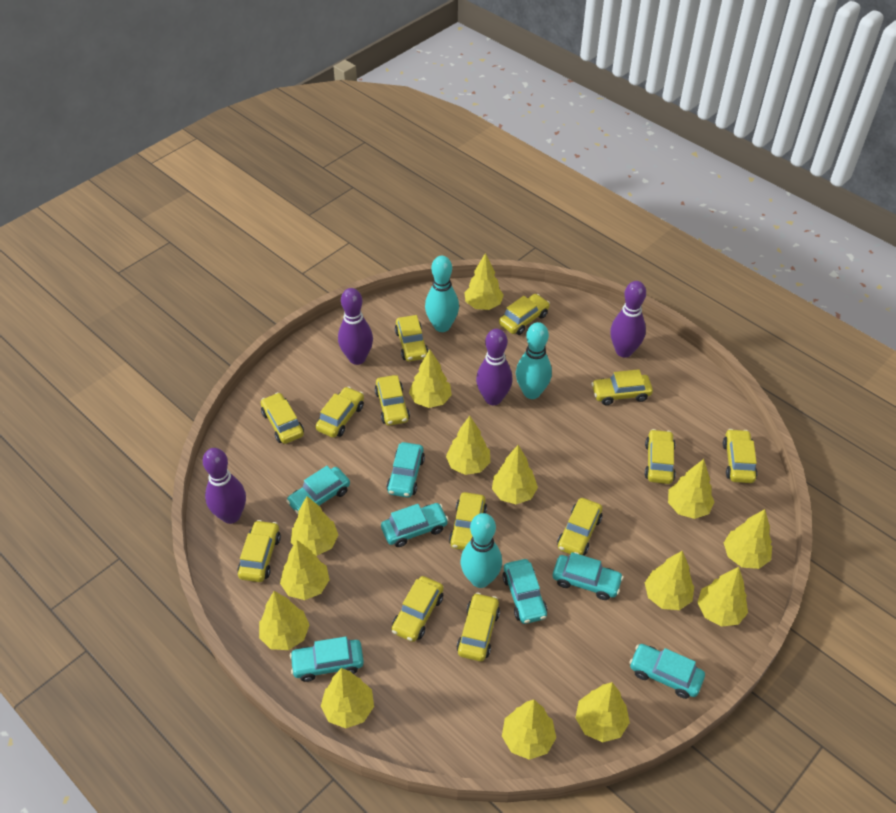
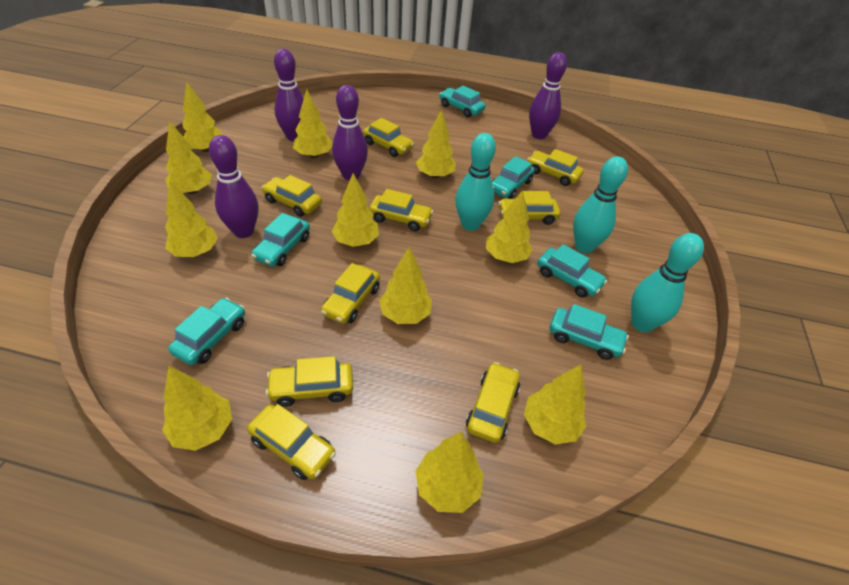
turquoise car: 7 -> 6
yellow car: 13 -> 9
yellow tree: 14 -> 11

